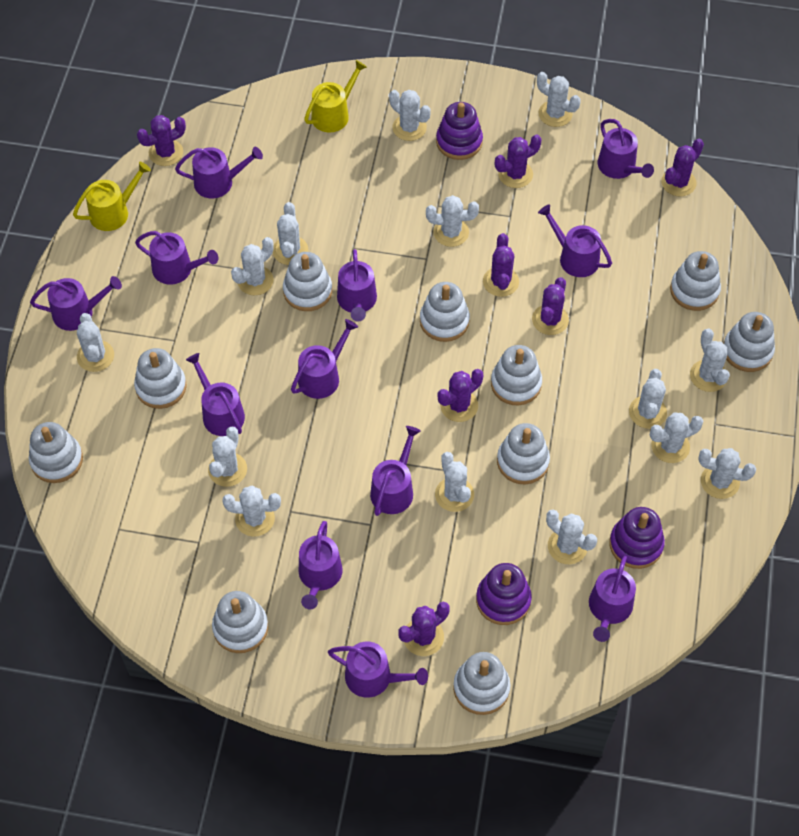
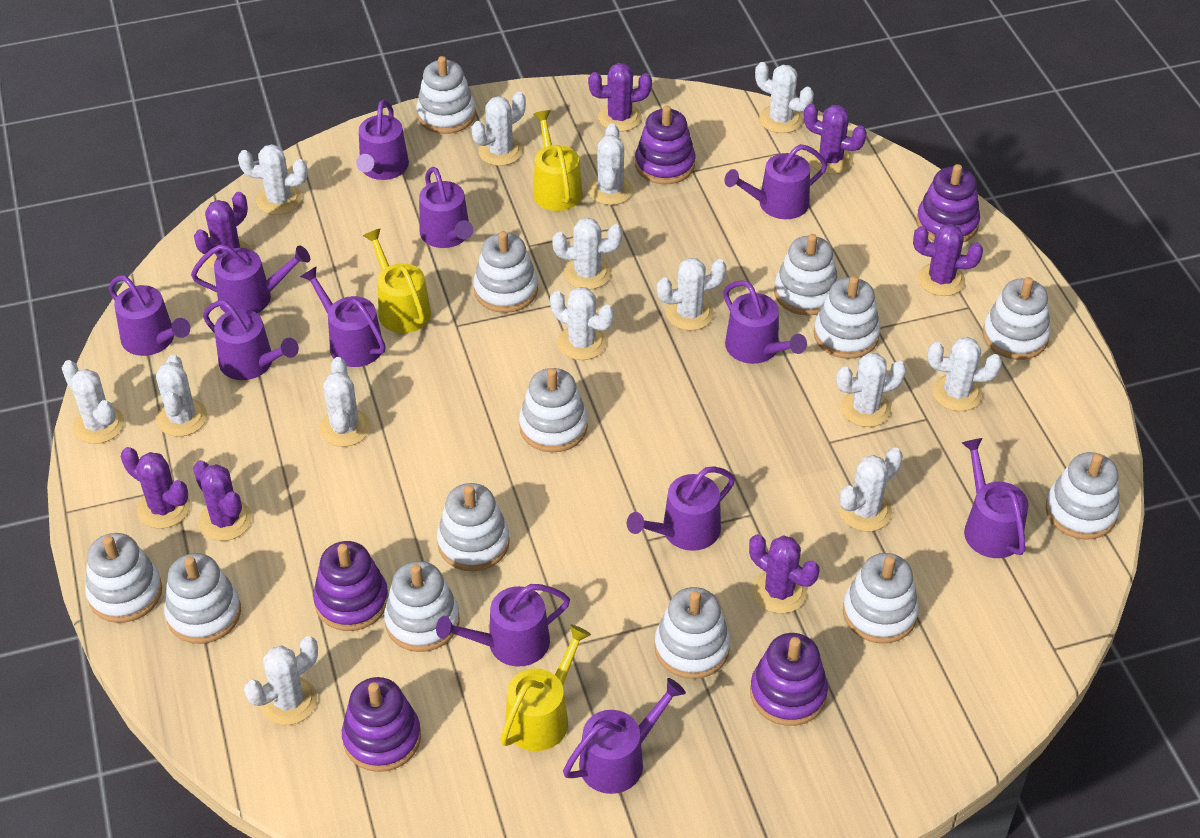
purple stacking toy: 3 -> 5
white stacking toy: 10 -> 13
yellow watering can: 2 -> 3

